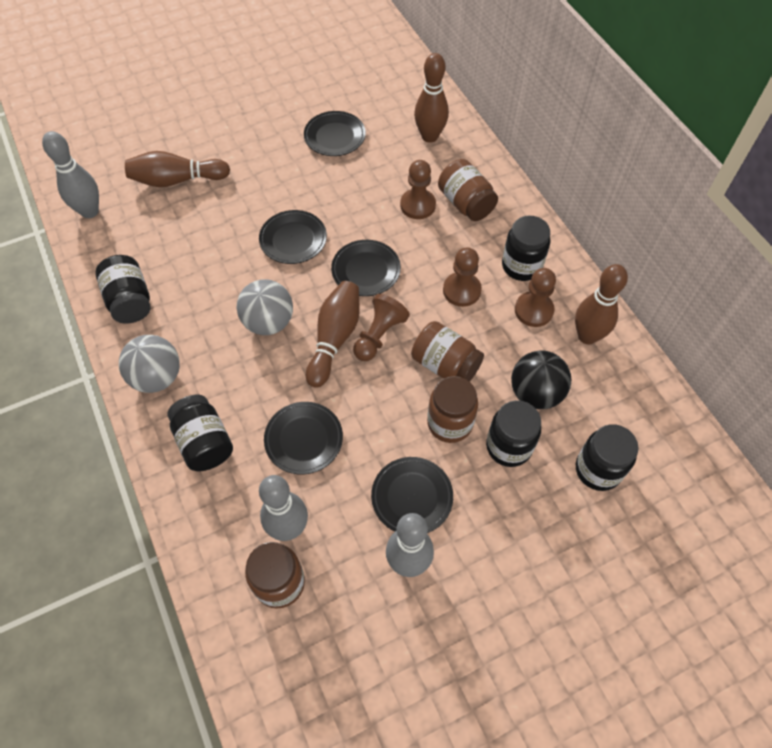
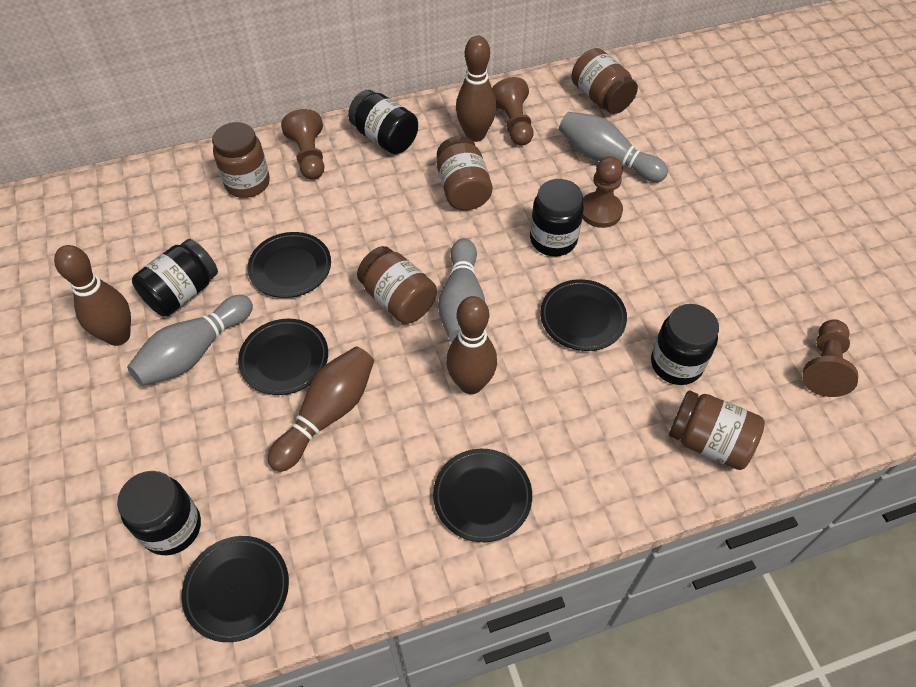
black ball: 1 -> 0
brown jar: 4 -> 5
grey ball: 2 -> 0

